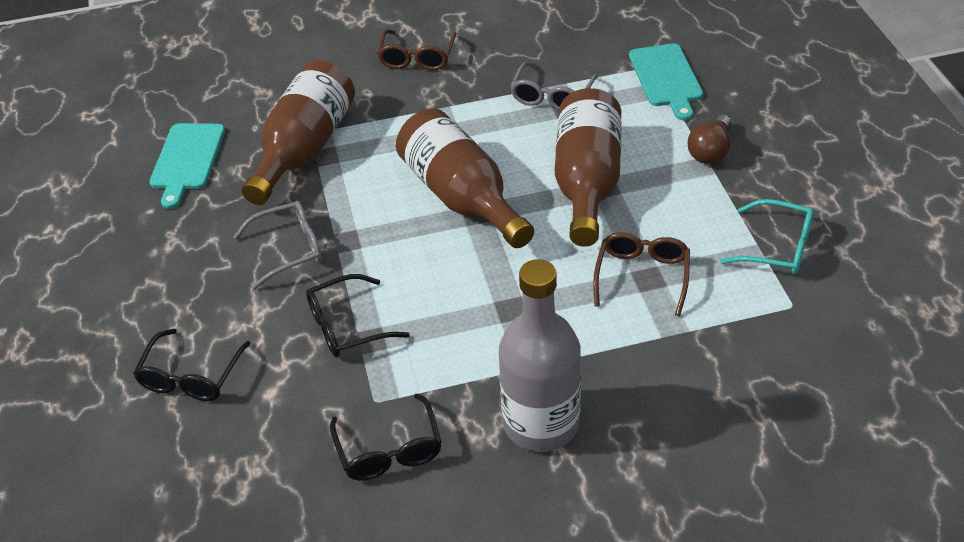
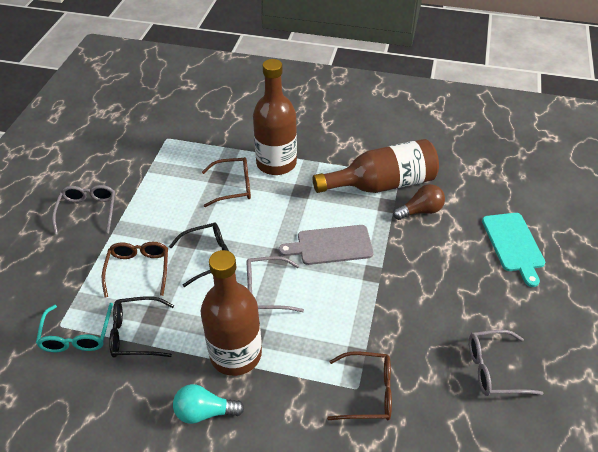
black glasses: 3 -> 2
brown glasses: 2 -> 3
grey bottle: 1 -> 0
grey cutting board: 0 -> 1
grey glasses: 2 -> 3
turquoise cutting board: 2 -> 1
turquoise light bulb: 0 -> 1

